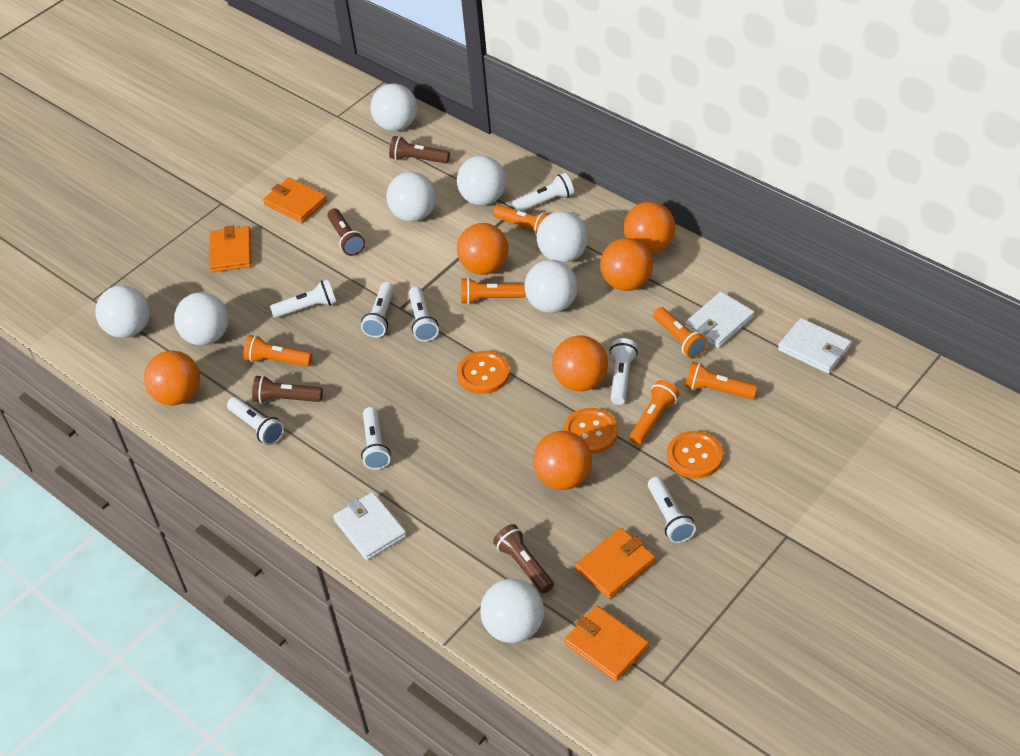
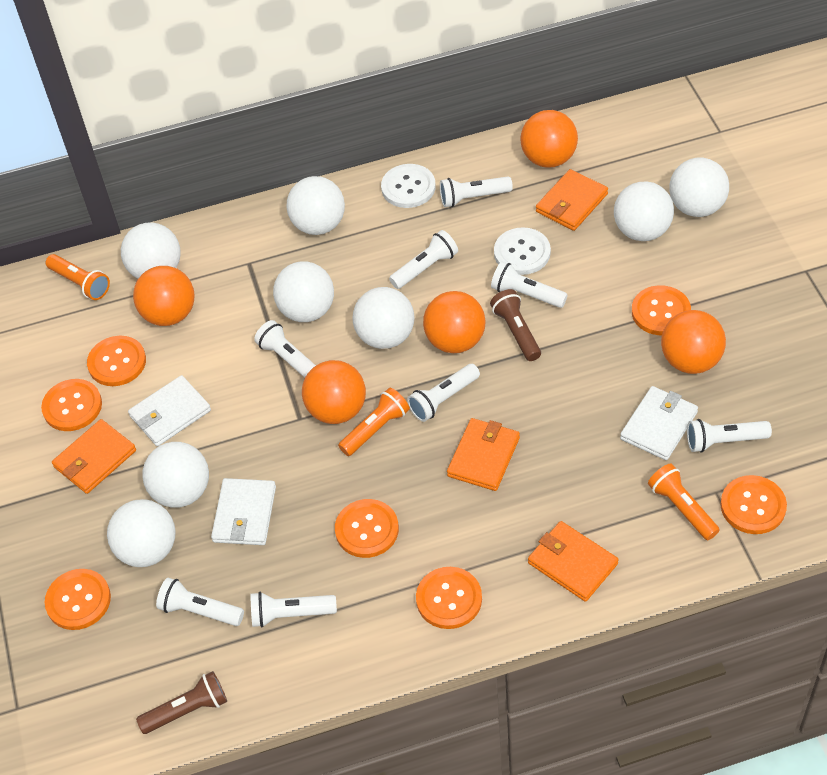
brown flashlight: 4 -> 2
orange ball: 6 -> 5
orange button: 3 -> 7
orange flashlight: 6 -> 3
white button: 0 -> 2

